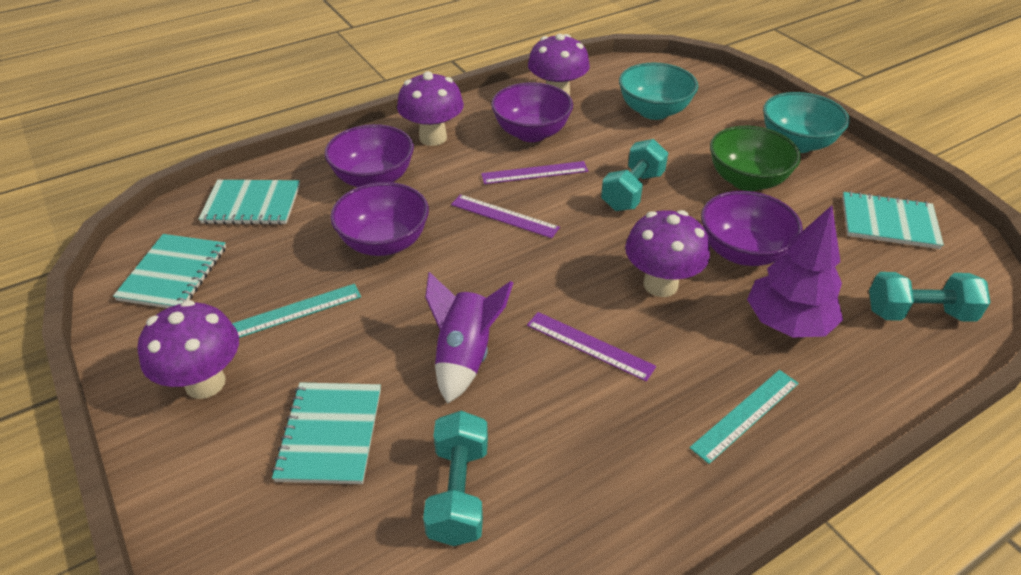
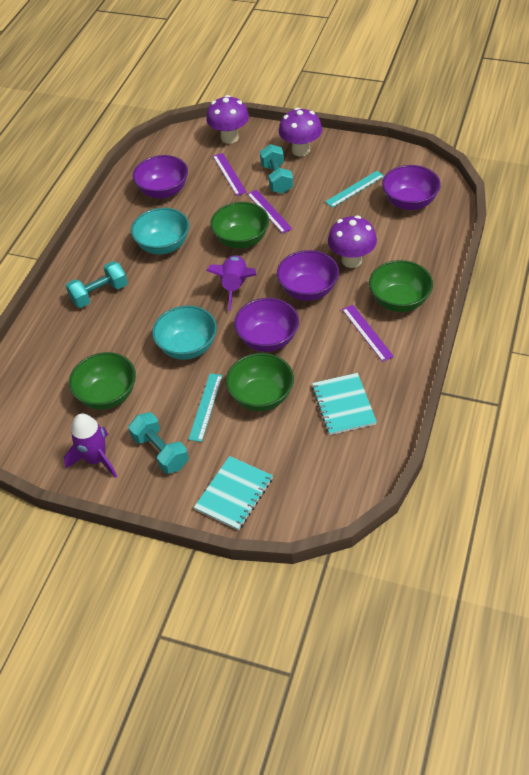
green bowl: 1 -> 4
purple mushroom: 4 -> 3
purple rocket: 1 -> 2
purple tree: 1 -> 0
turquoise notebook: 4 -> 2

